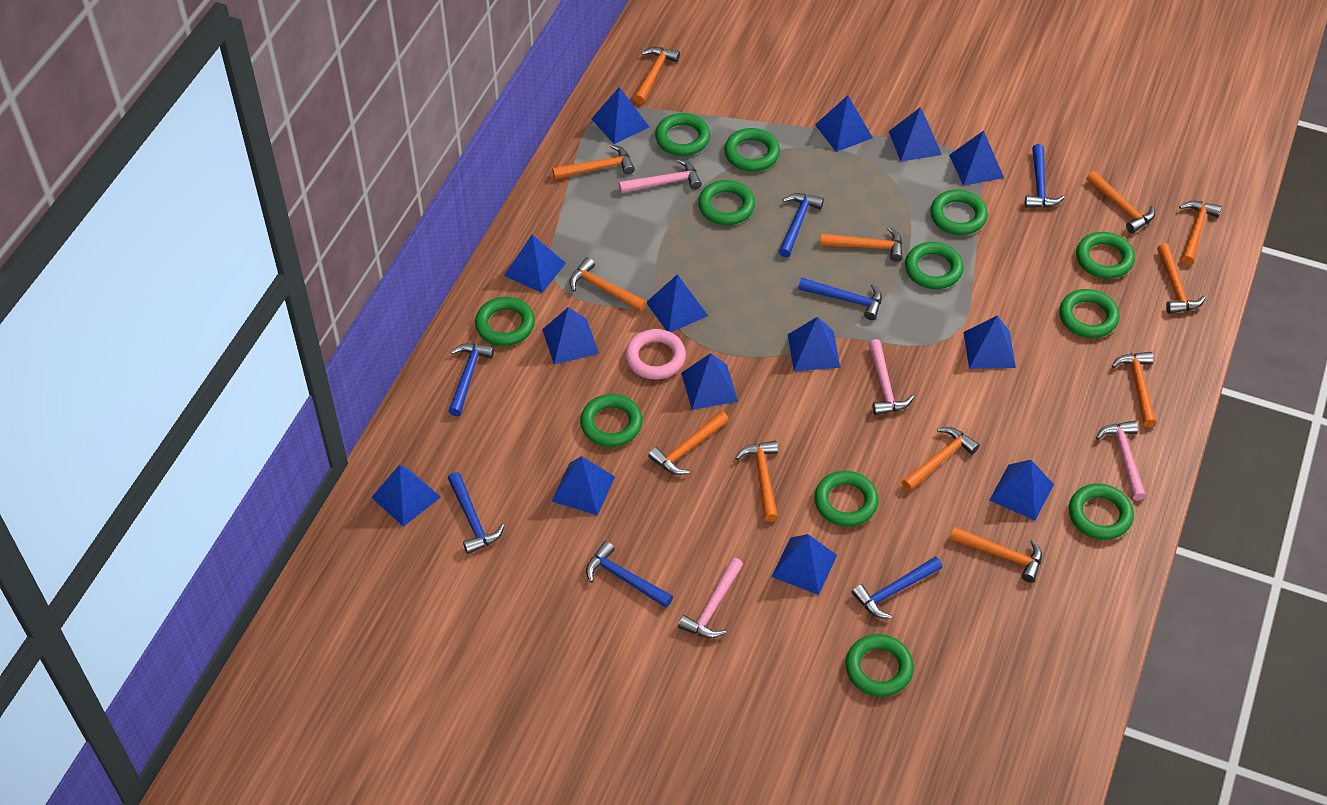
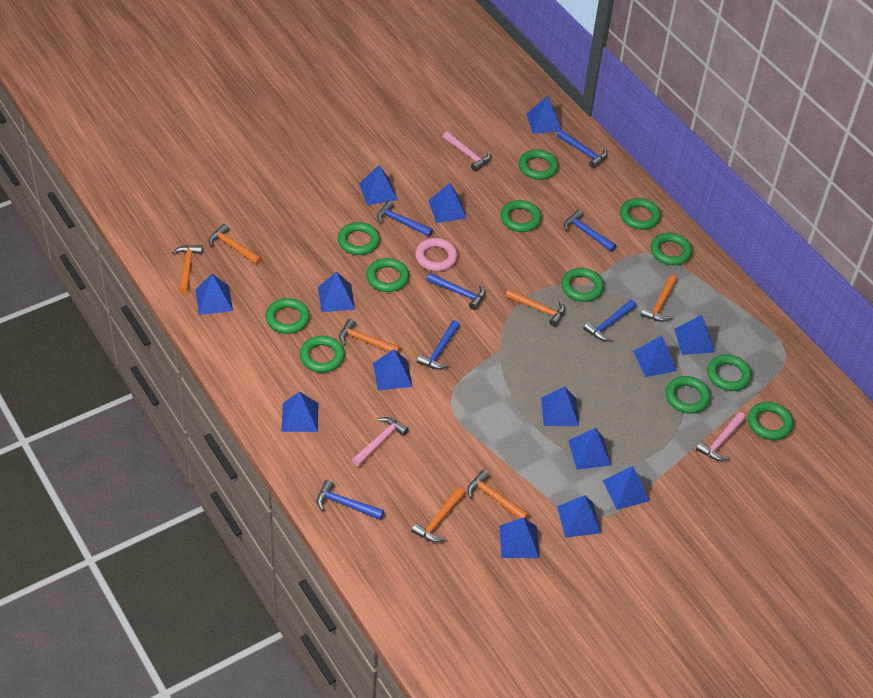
orange hammer: 12 -> 7
pink hammer: 4 -> 3

